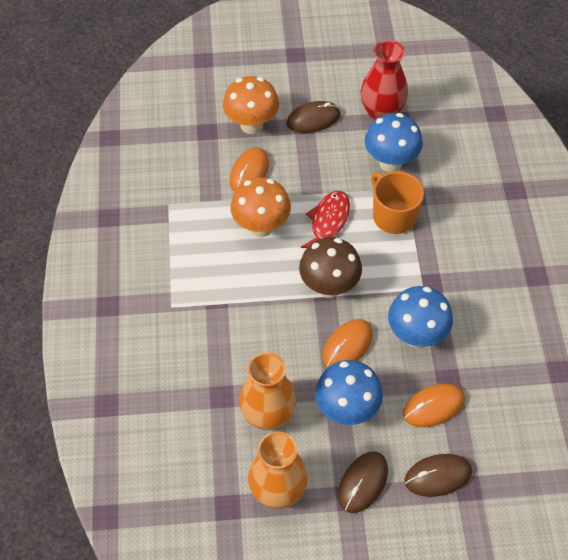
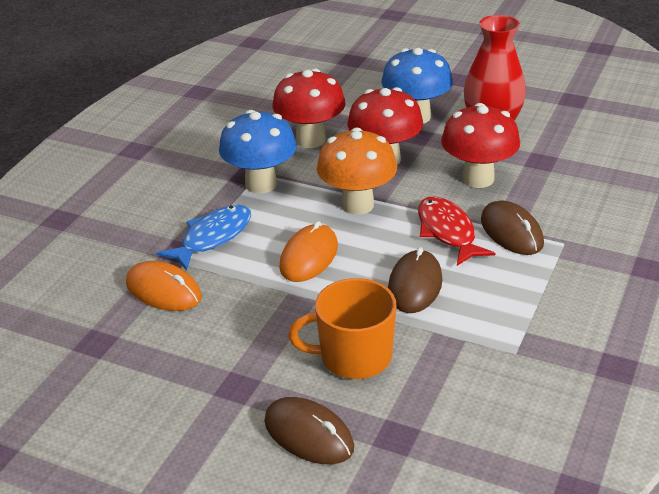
blue fish: 0 -> 1
blue mushroom: 3 -> 2
brown mushroom: 1 -> 0
orange mouse: 3 -> 2
orange mushroom: 2 -> 1
orange vase: 2 -> 0
red mushroom: 0 -> 3

